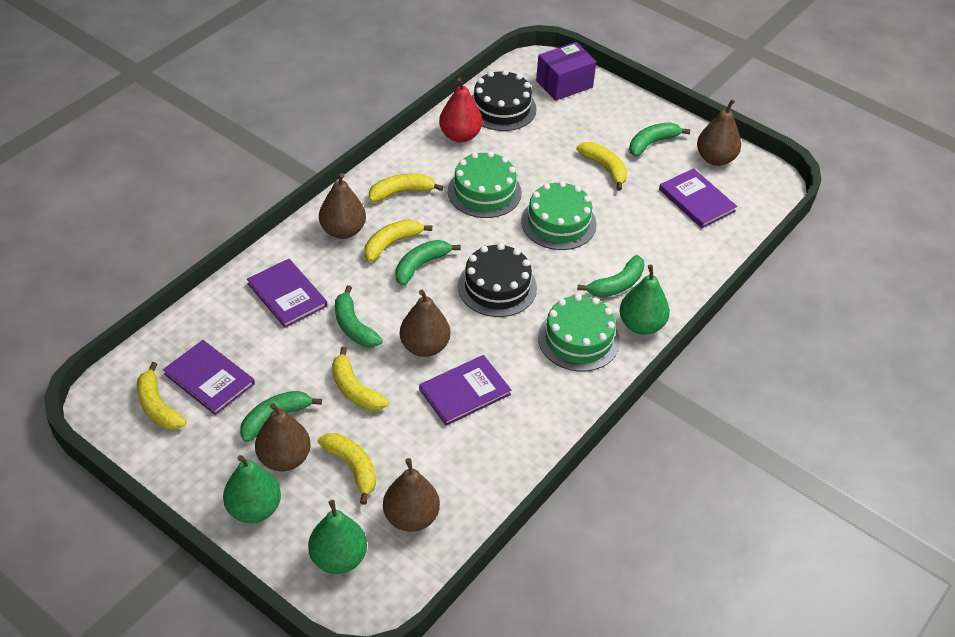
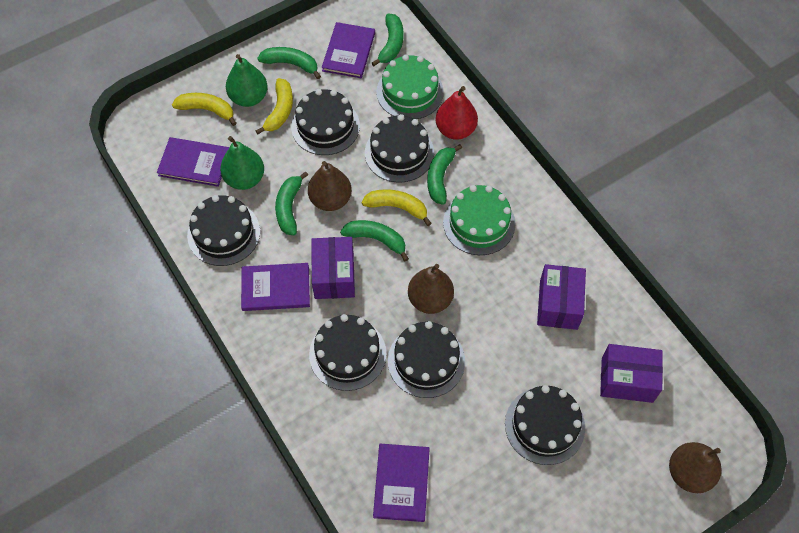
black cake: 2 -> 6
brown pear: 5 -> 3
green cake: 3 -> 2
green pear: 3 -> 2
purple box: 1 -> 3
yellow banana: 6 -> 3

